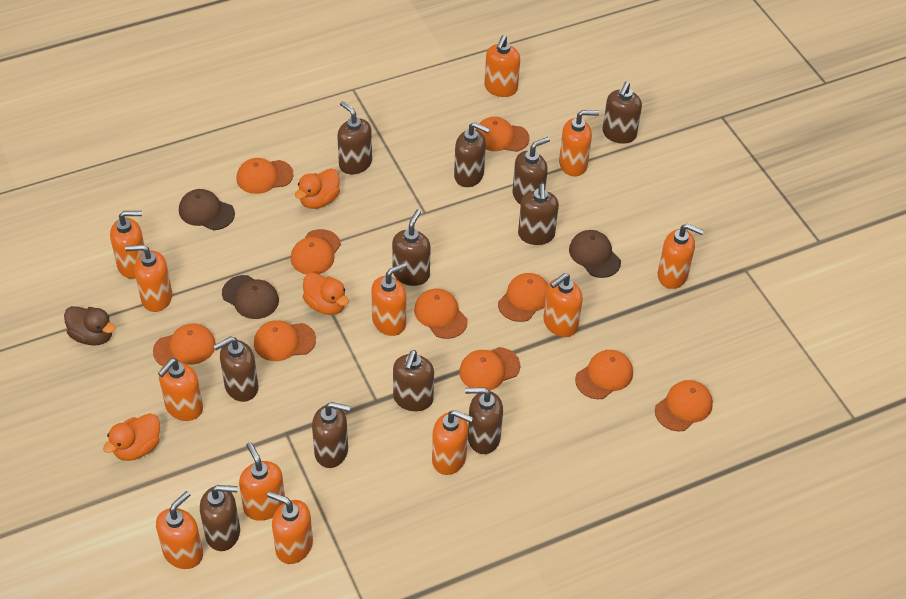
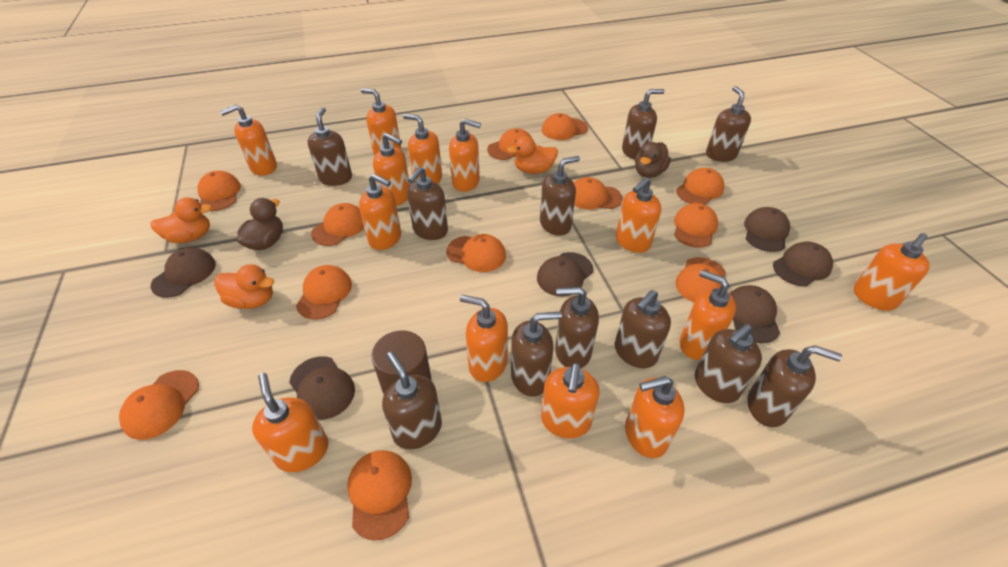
brown cap: 3 -> 6
brown cylinder: 0 -> 1
brown duck: 1 -> 2
orange cap: 10 -> 12
orange soap dispenser: 12 -> 13

